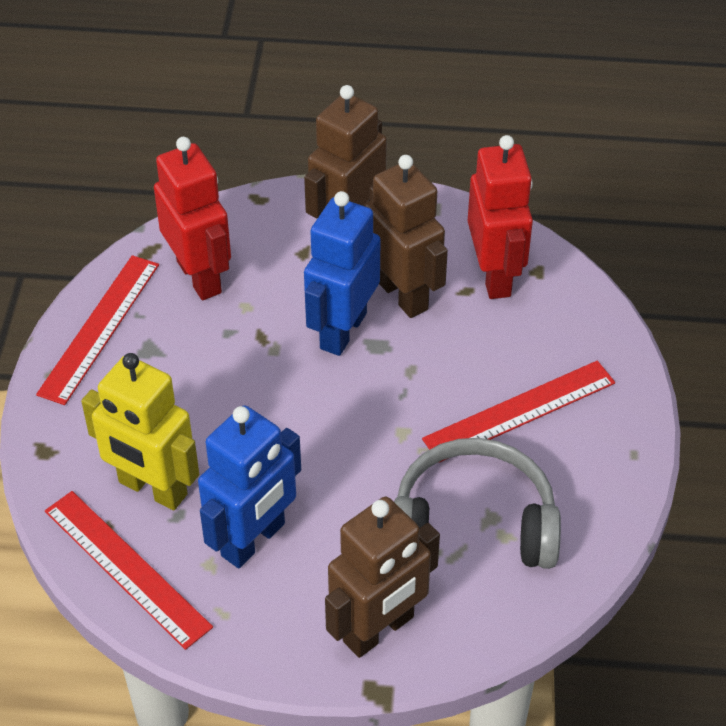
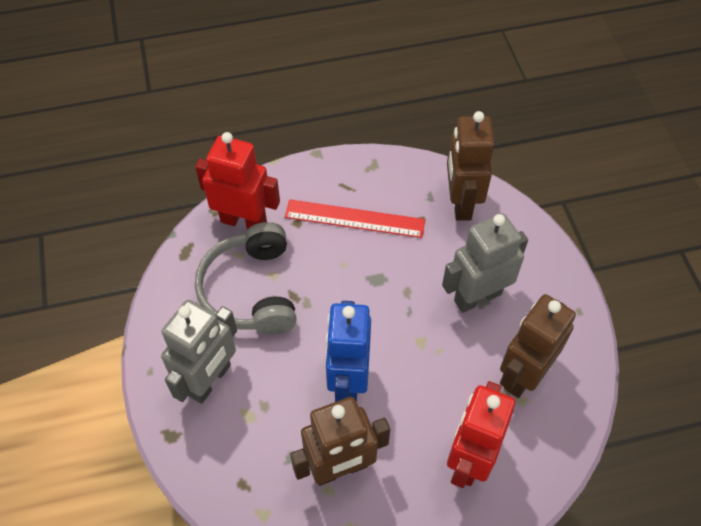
blue robot: 2 -> 1
grey robot: 0 -> 2
red ruler: 3 -> 1
yellow robot: 1 -> 0

